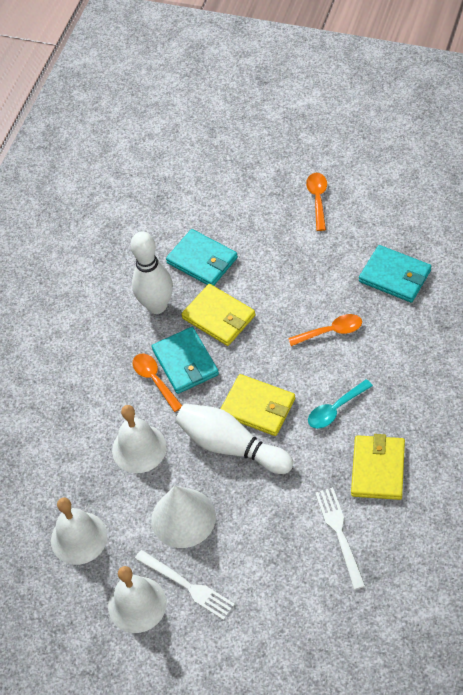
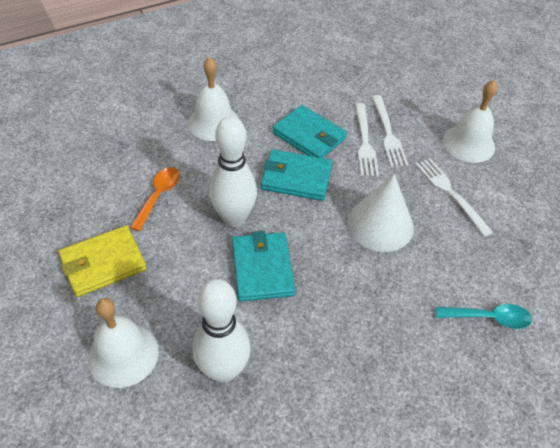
orange spoon: 3 -> 1
white fork: 2 -> 3
yellow wallet: 3 -> 1

